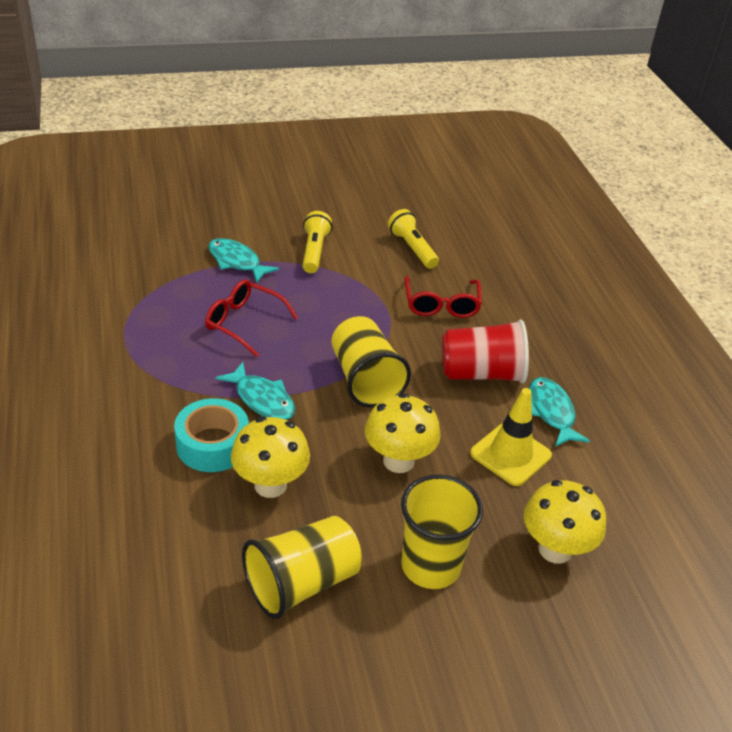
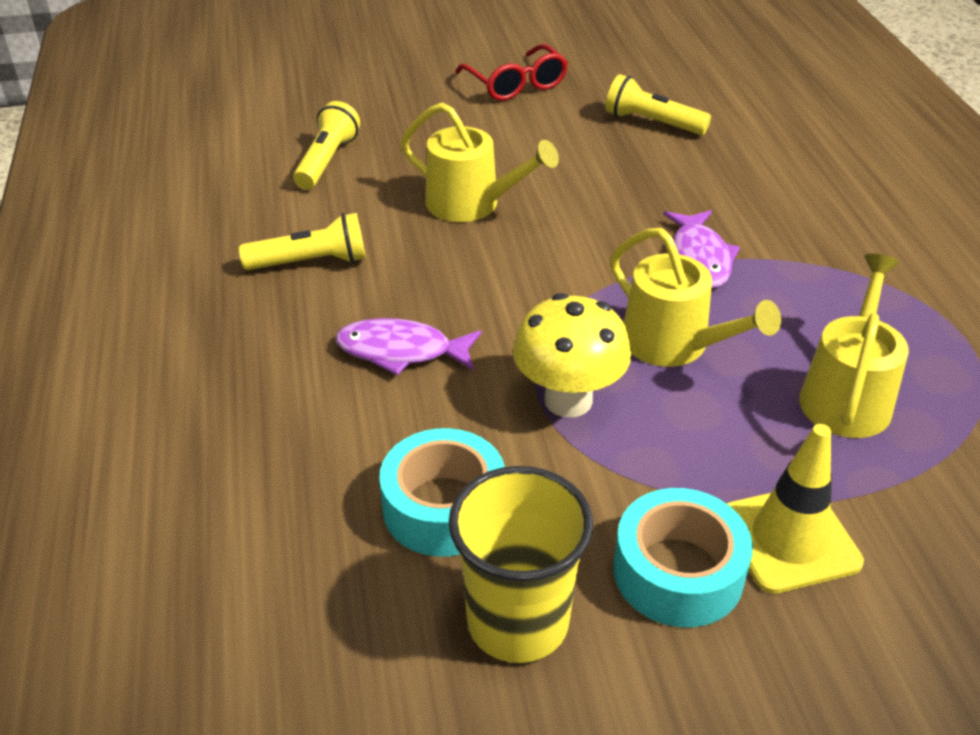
purple fish: 0 -> 2
red cup: 1 -> 0
red glasses: 2 -> 1
turquoise fish: 3 -> 0
turquoise tape: 1 -> 2
yellow cup: 3 -> 1
yellow flashlight: 2 -> 3
yellow mushroom: 3 -> 1
yellow watering can: 0 -> 3

